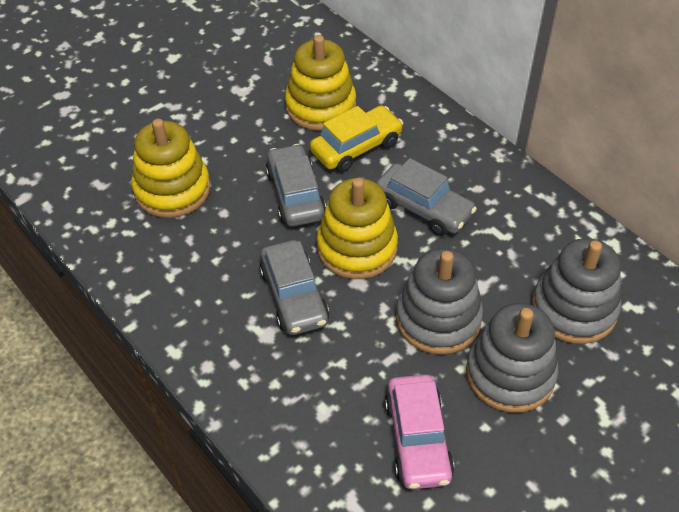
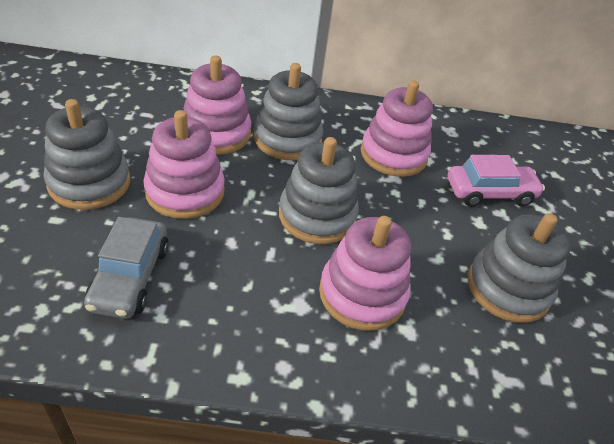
grey car: 3 -> 1
grey stacking toy: 3 -> 4
pink stacking toy: 0 -> 4
yellow car: 1 -> 0
yellow stacking toy: 3 -> 0

